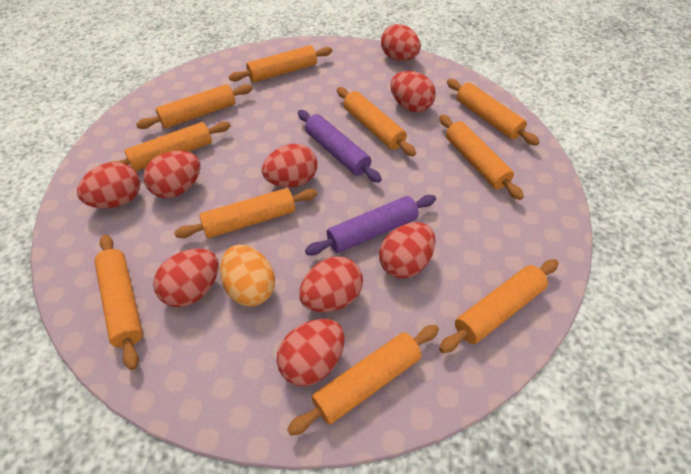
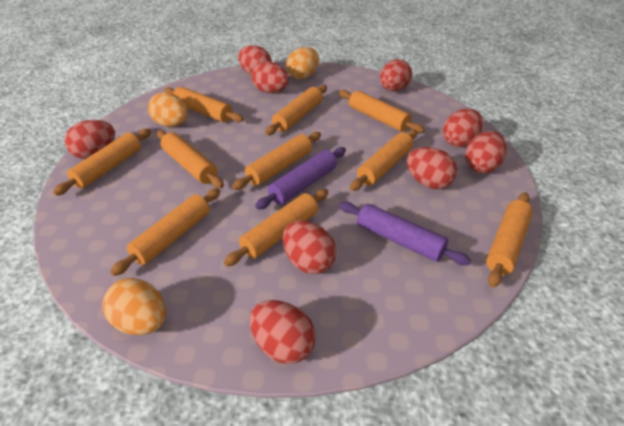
orange egg: 1 -> 3

